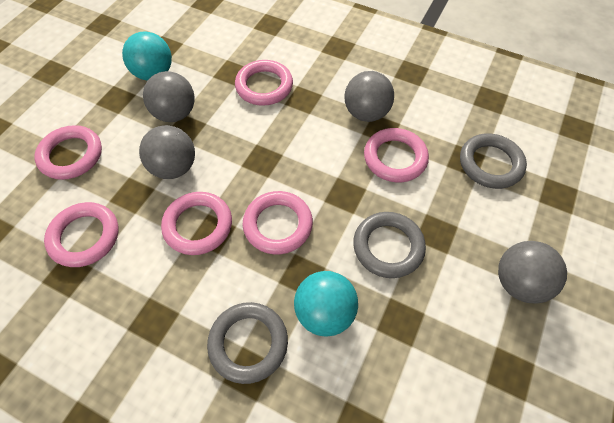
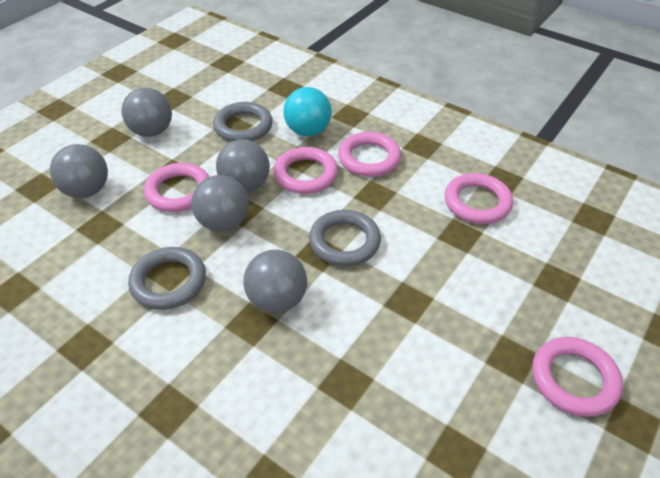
grey ball: 4 -> 5
pink ring: 6 -> 5
turquoise ball: 2 -> 1

